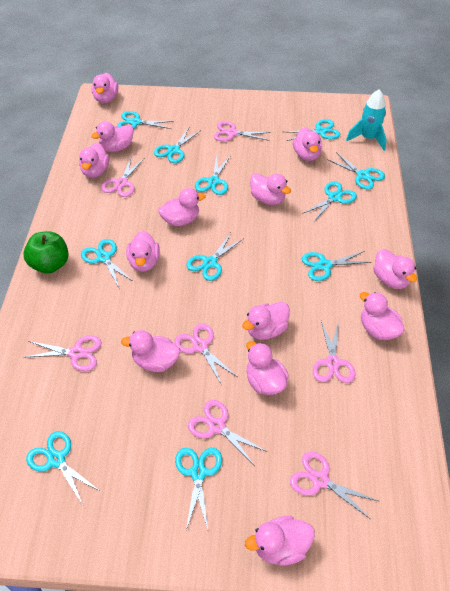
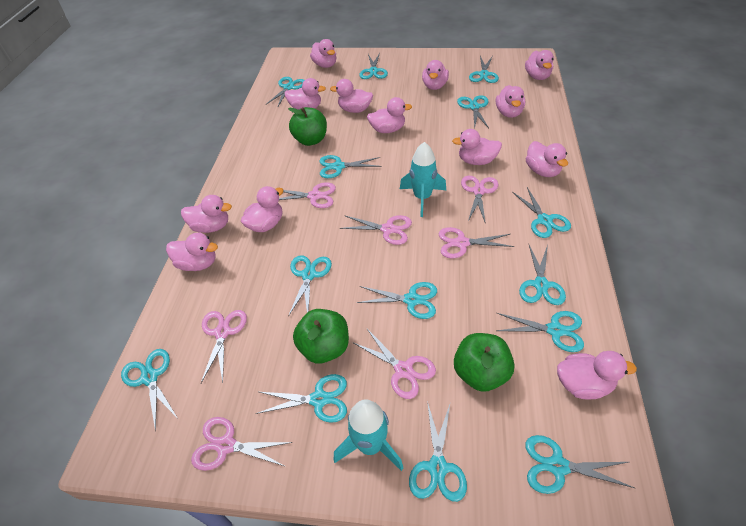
green apple: 1 -> 3
turquoise rocket: 1 -> 2
turquoise scissors: 11 -> 14

